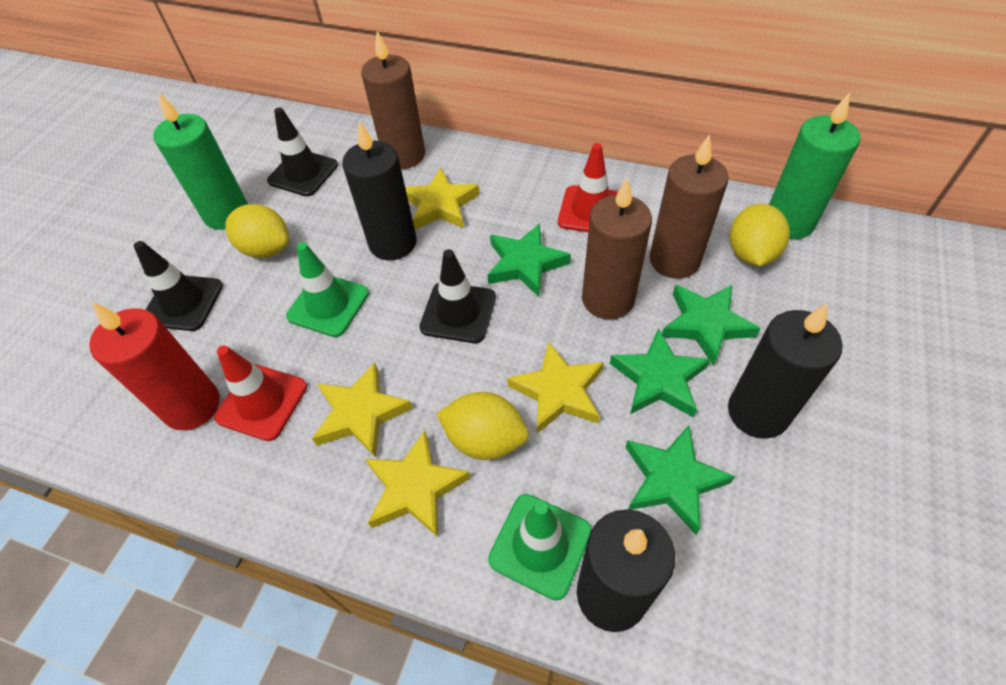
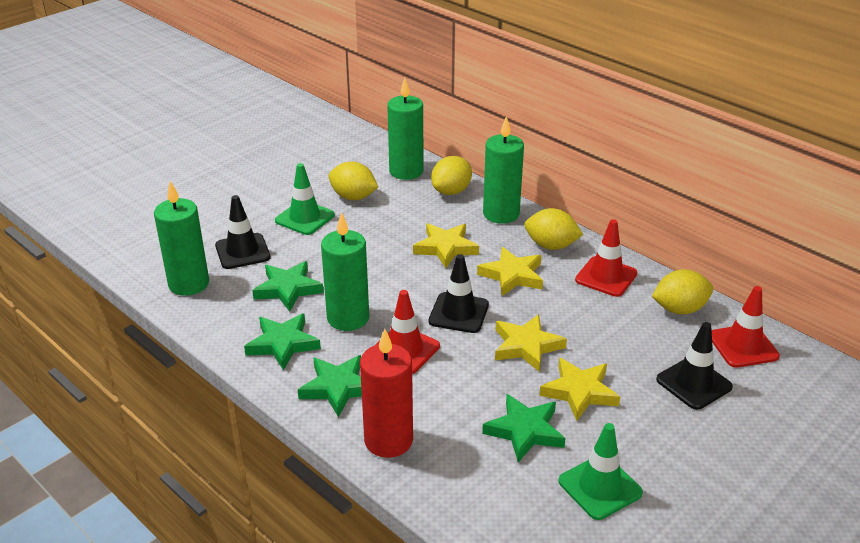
black candle: 3 -> 0
brown candle: 3 -> 0
green candle: 2 -> 4
red traffic cone: 2 -> 3
yellow lemon: 3 -> 4

